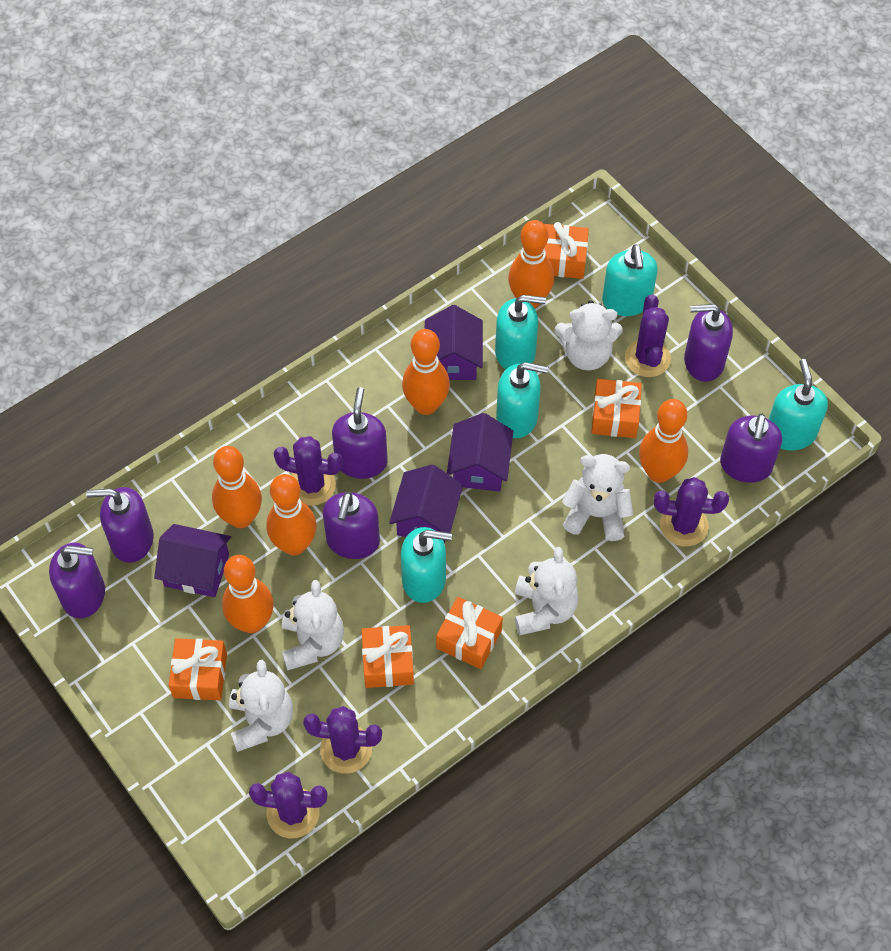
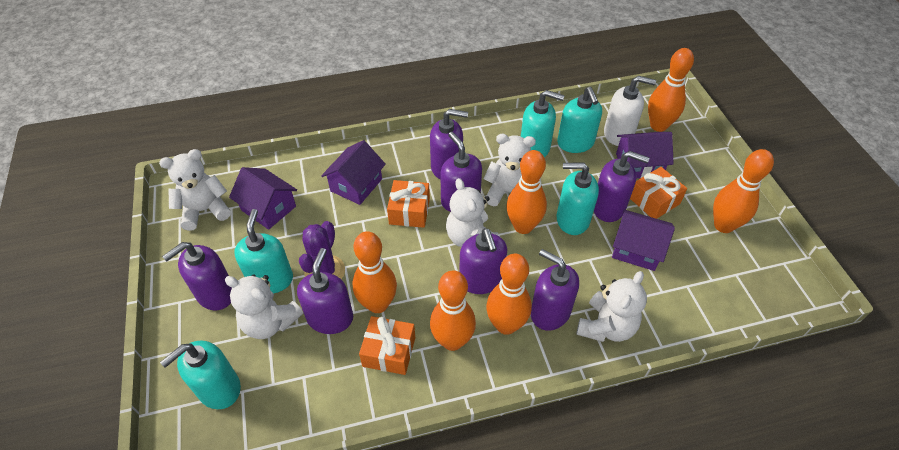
orange gift: 5 -> 3
purple cactus: 5 -> 1
purple soap dispenser: 6 -> 7
white soap dispenser: 0 -> 1

